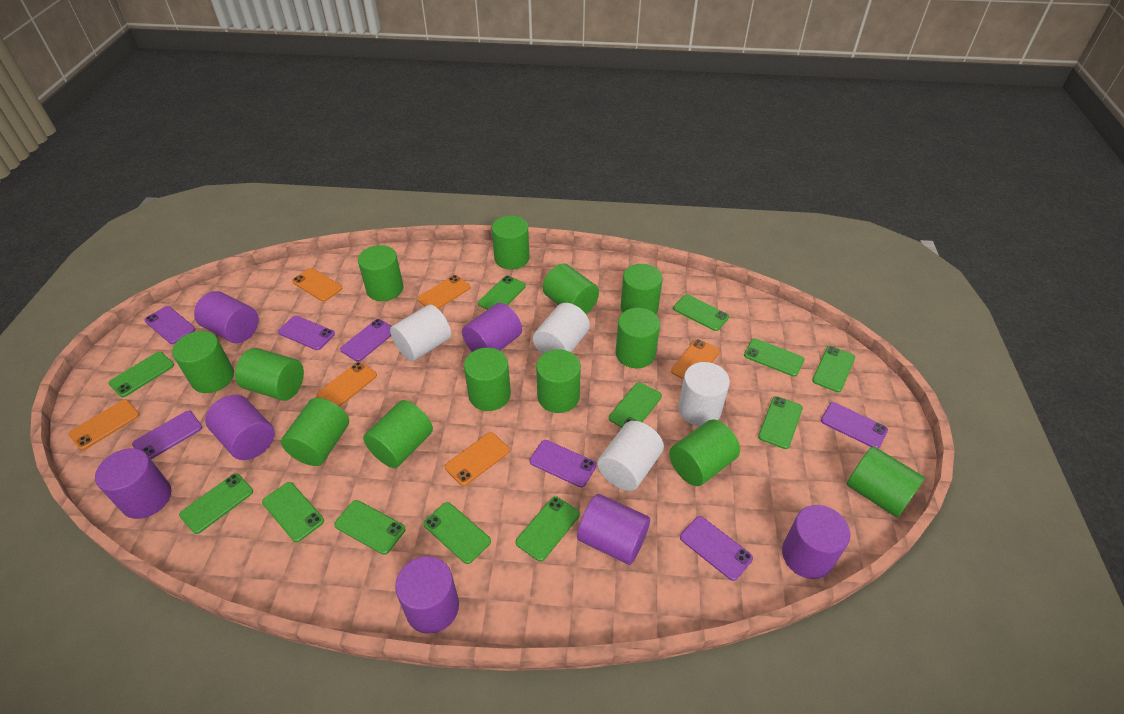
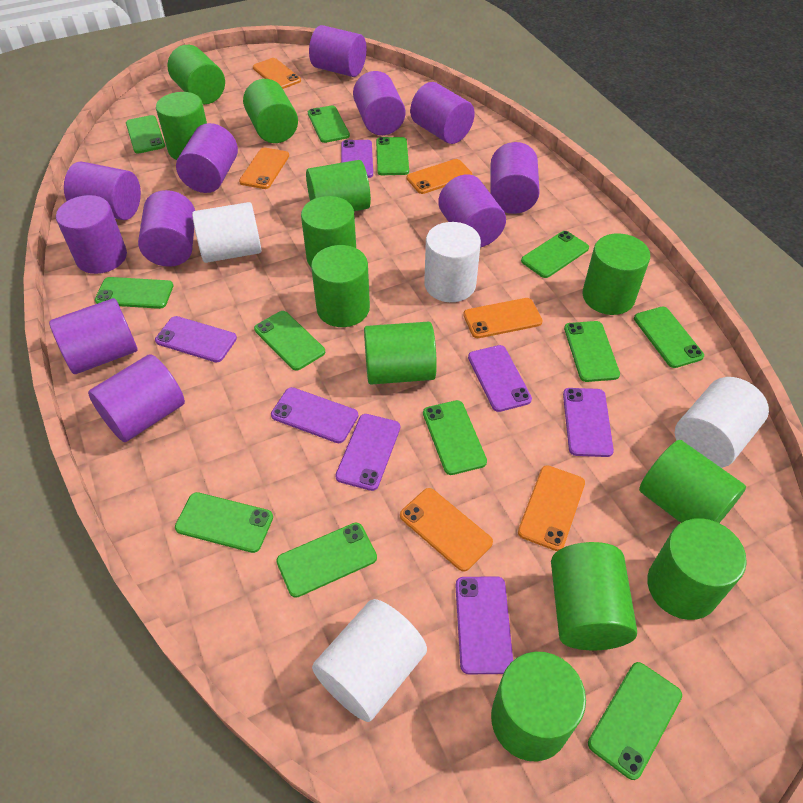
green cylinder: 13 -> 12
purple cylinder: 7 -> 11

